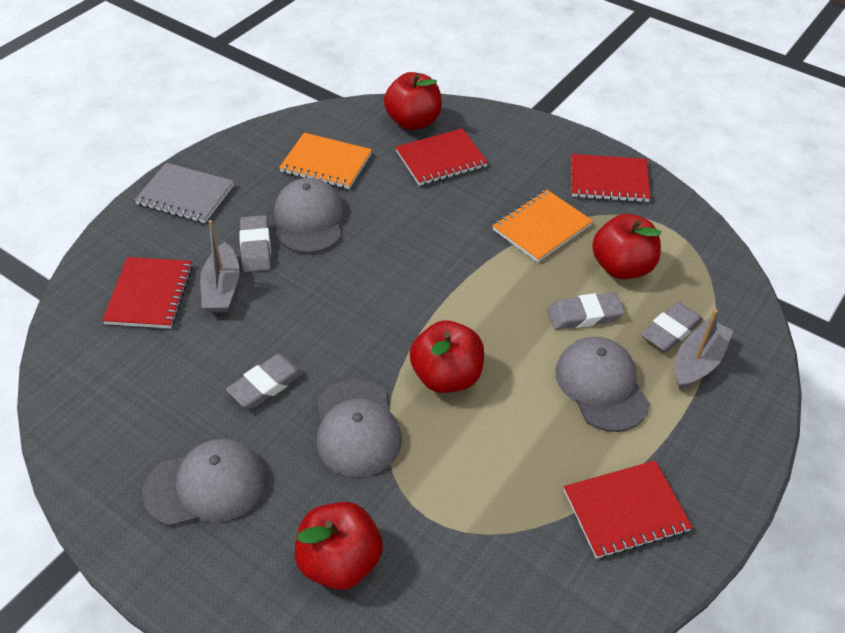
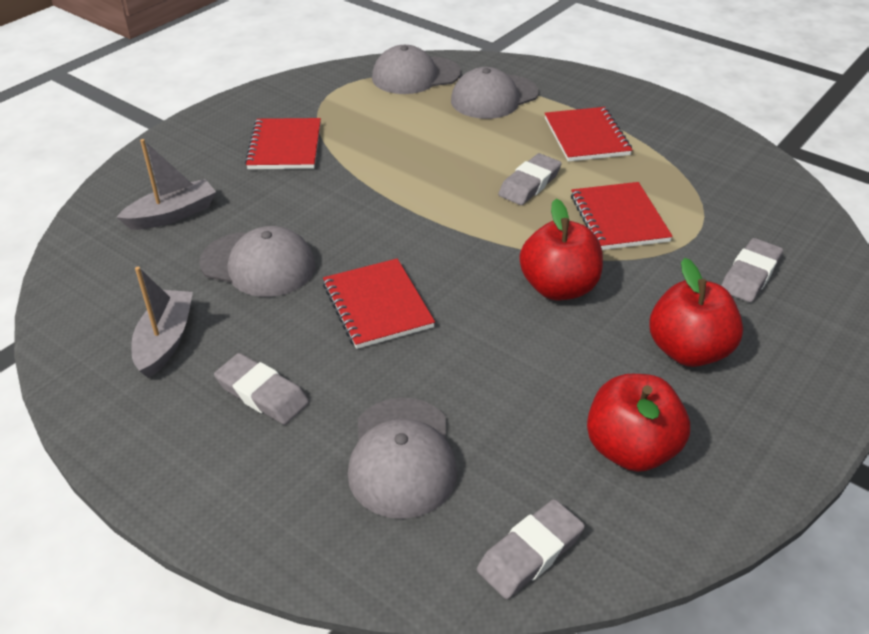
grey notebook: 1 -> 0
orange notebook: 2 -> 0
red apple: 4 -> 3

